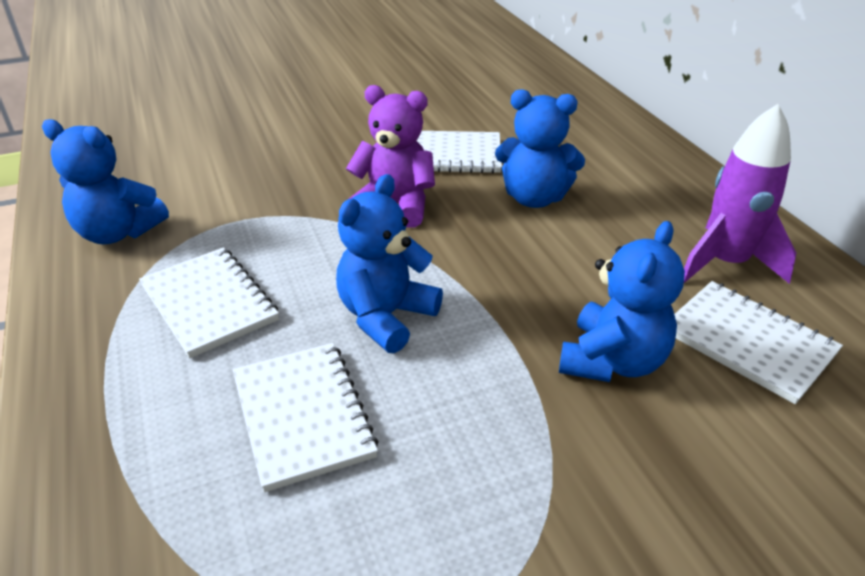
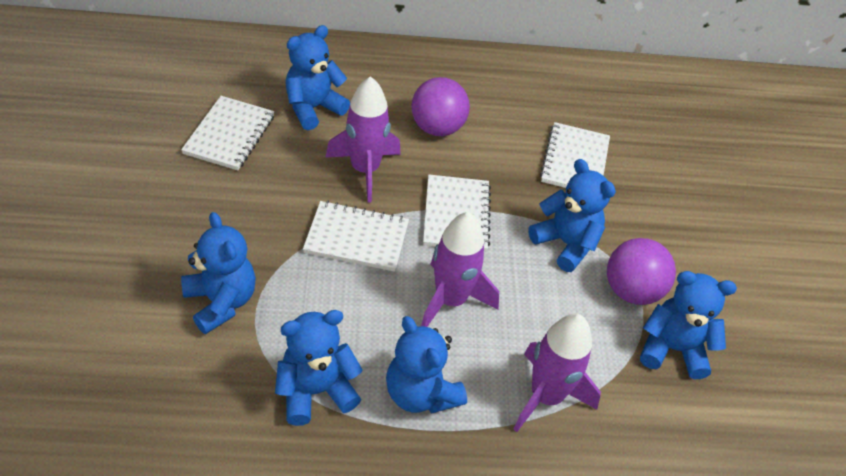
blue teddy bear: 4 -> 6
purple ball: 0 -> 2
purple rocket: 1 -> 3
purple teddy bear: 1 -> 0

